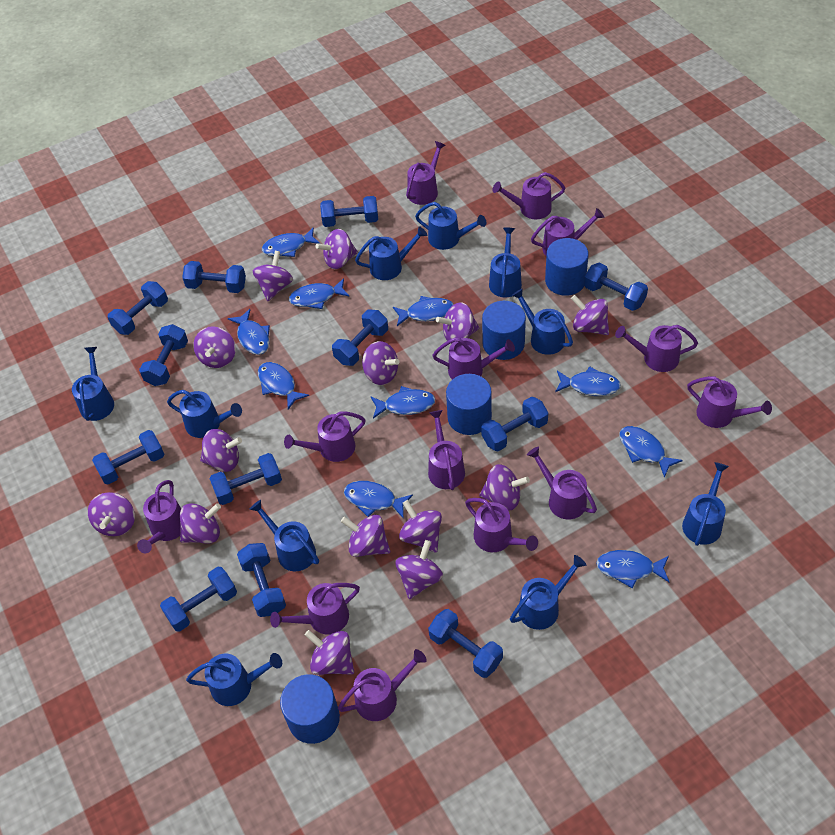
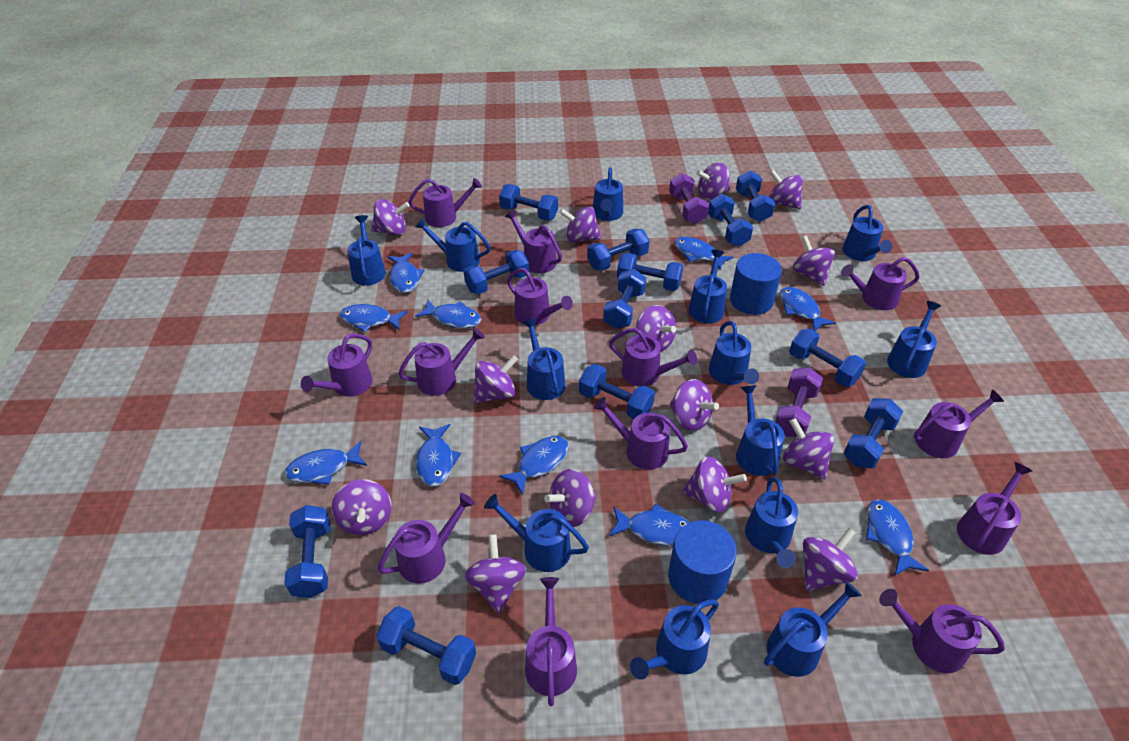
blue cylinder: 4 -> 2
blue watering can: 10 -> 13
purple dumbbell: 0 -> 2

